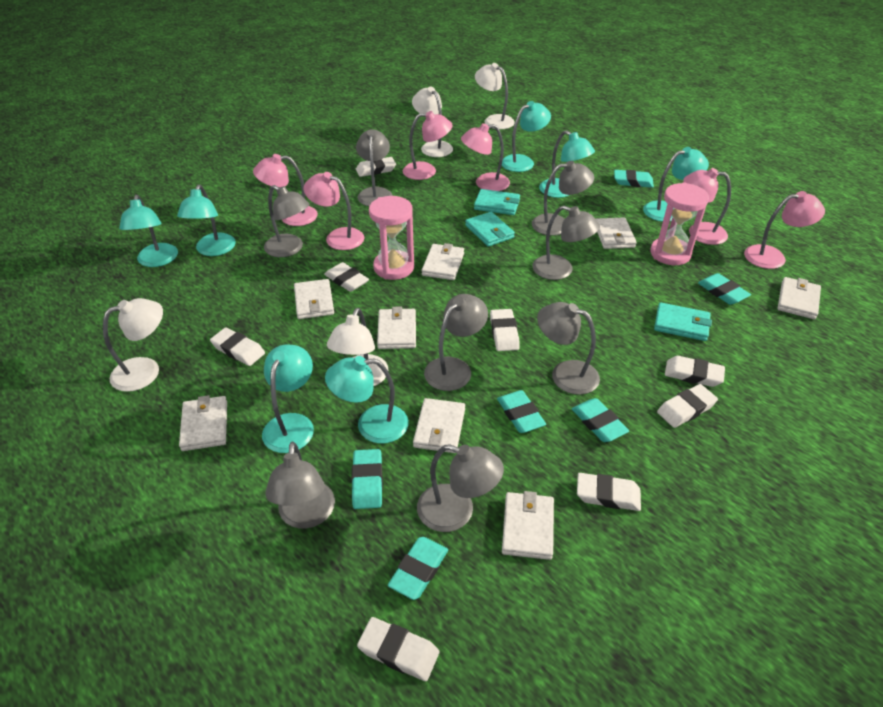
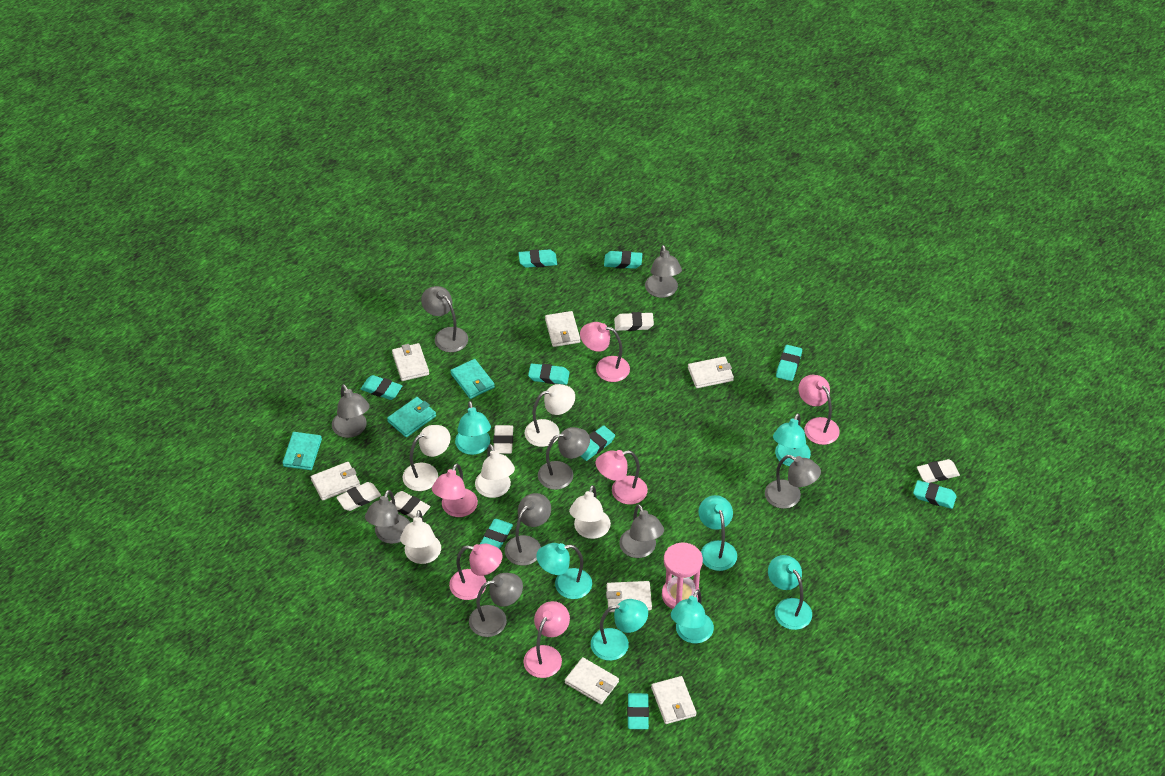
grey lamp: 8 -> 9
pink hourglass: 2 -> 1
turquoise eraser: 6 -> 9
white eraser: 8 -> 5
white lamp: 4 -> 5
white wallet: 8 -> 7

